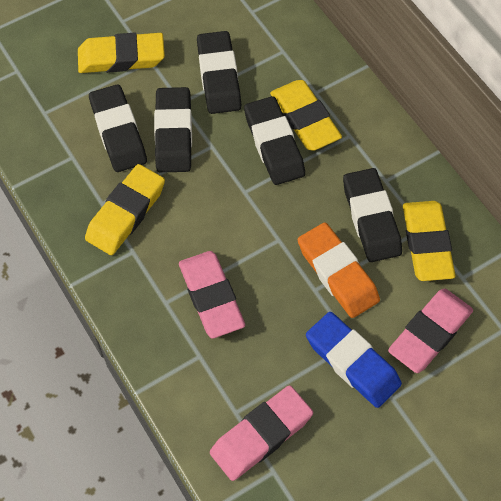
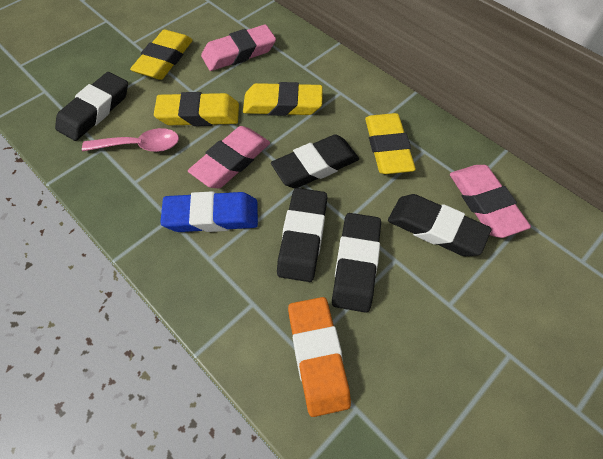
pink spoon: 0 -> 1

